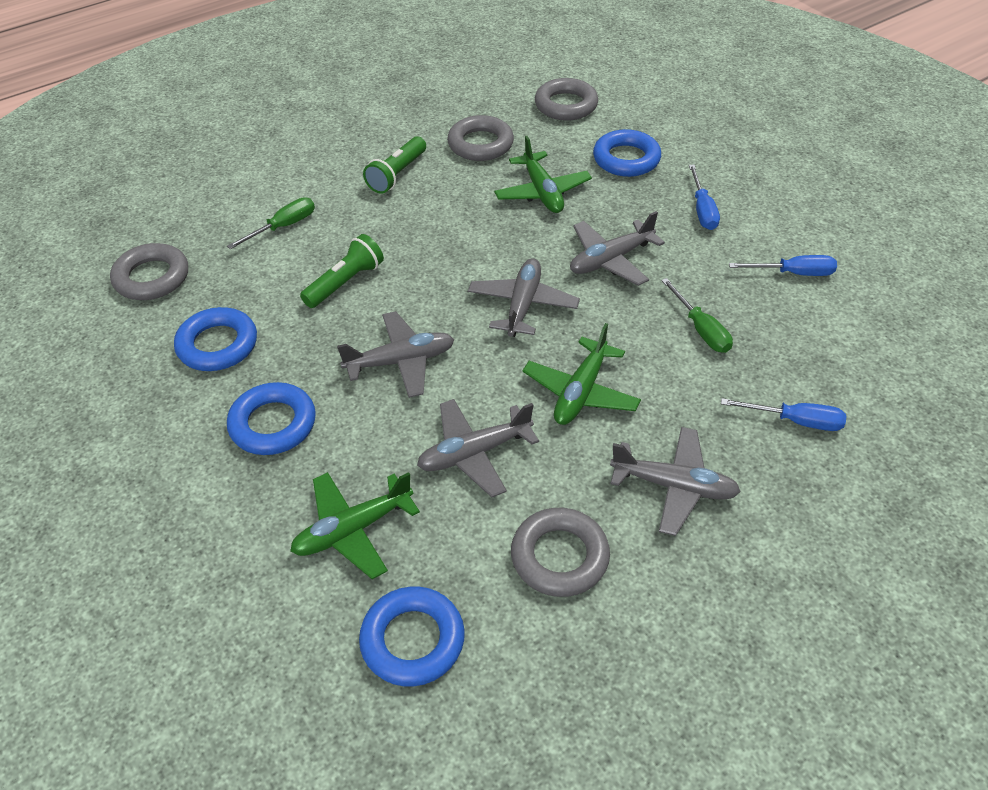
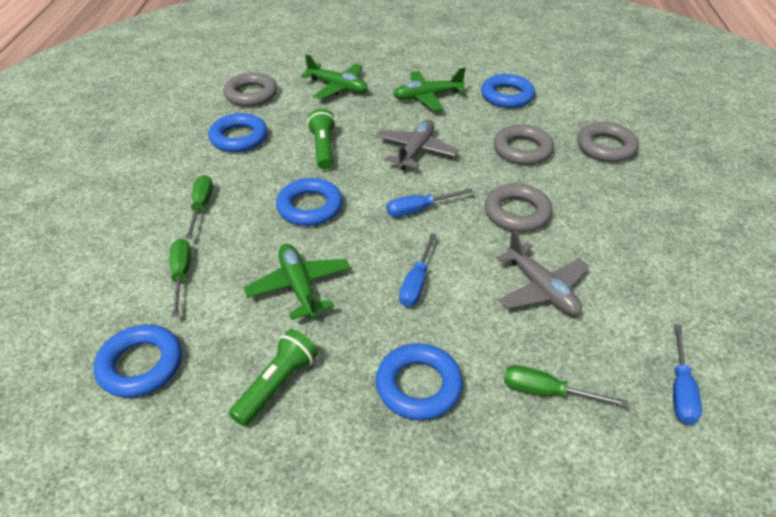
blue ring: 4 -> 5
green screwdriver: 2 -> 3
grey plane: 5 -> 2

